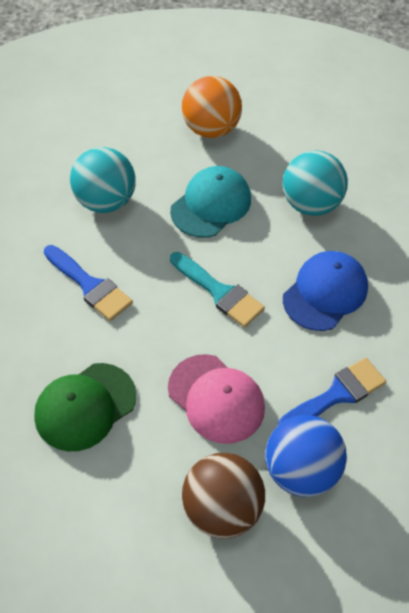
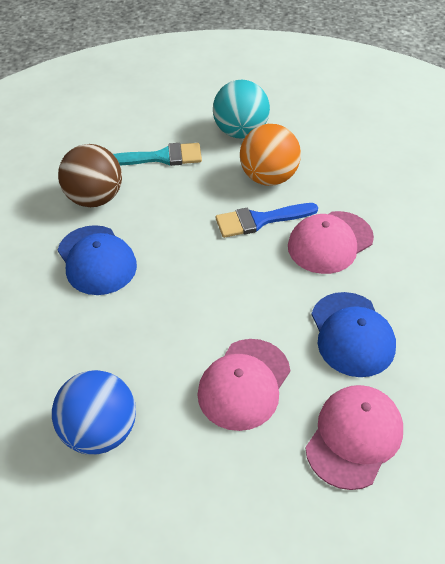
blue brush: 2 -> 1
blue cap: 1 -> 2
green cap: 1 -> 0
pink cap: 1 -> 3
turquoise ball: 2 -> 1
turquoise cap: 1 -> 0

